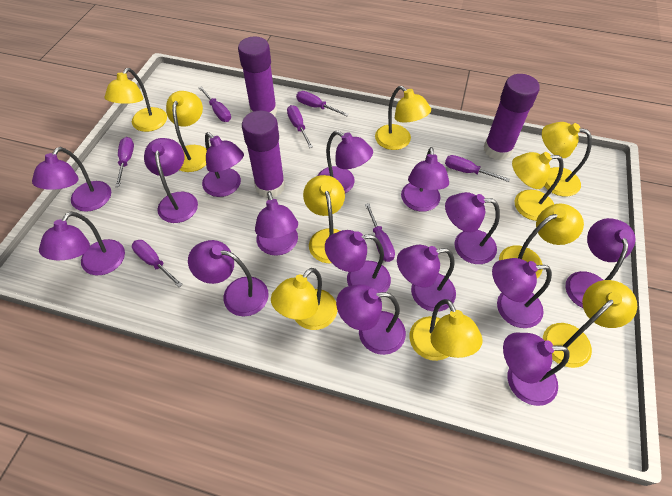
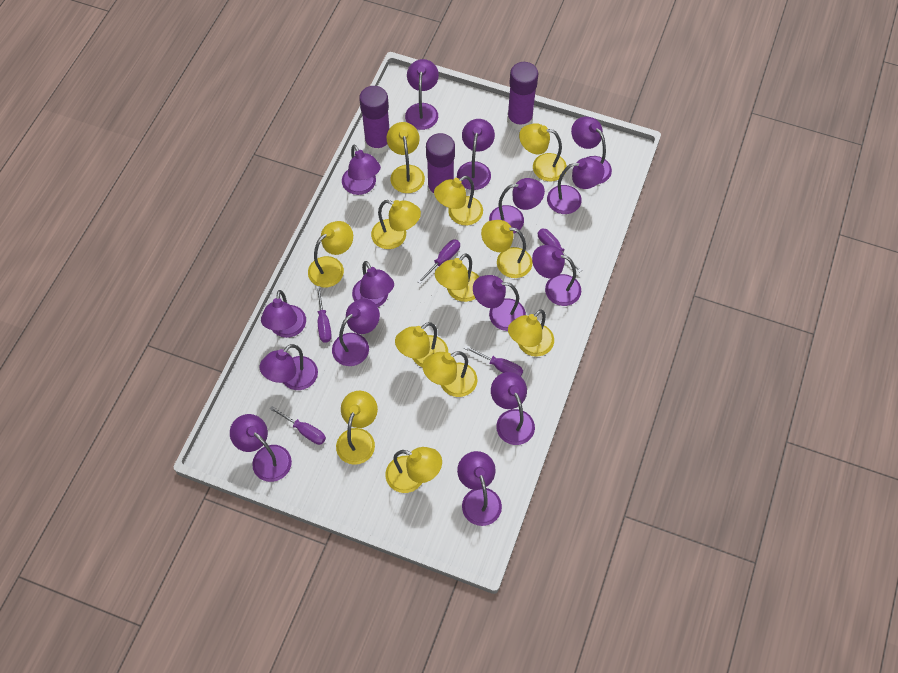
purple screwdriver: 7 -> 5
yellow lamp: 10 -> 12

